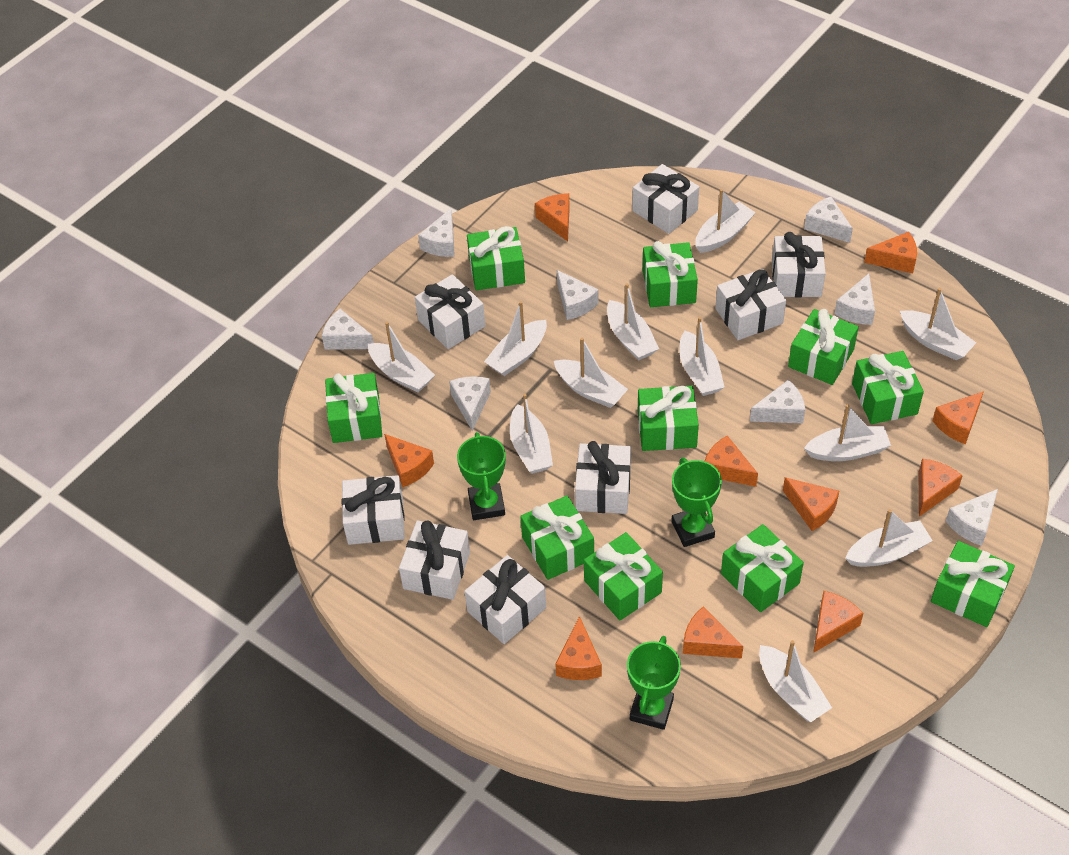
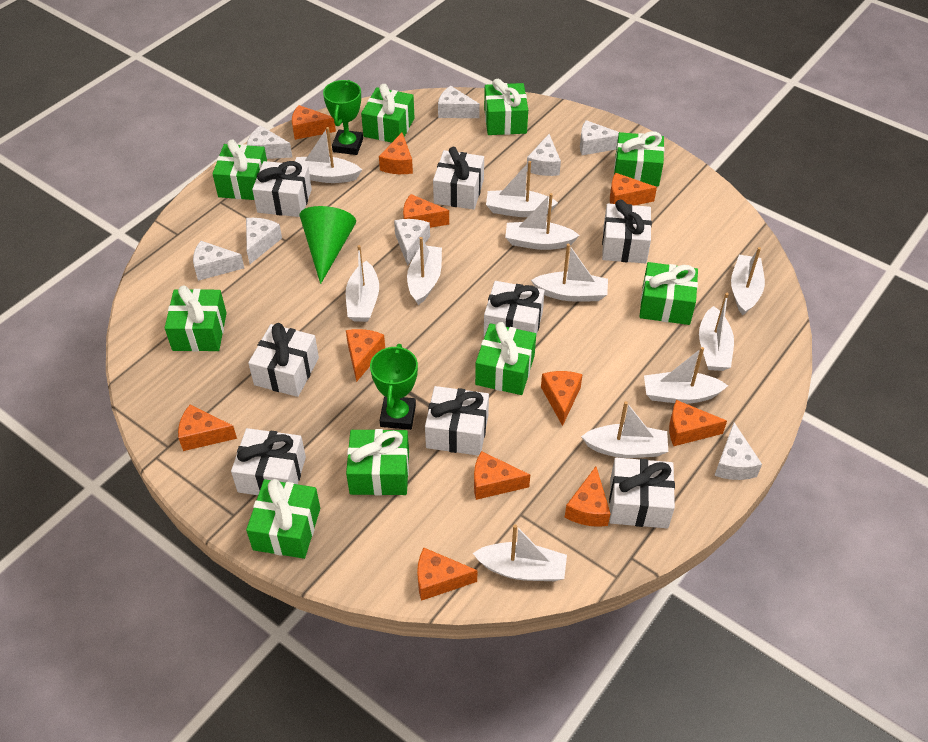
green cone: 0 -> 1
green gift: 10 -> 9
green trophy: 3 -> 2
orange cheese: 10 -> 11

